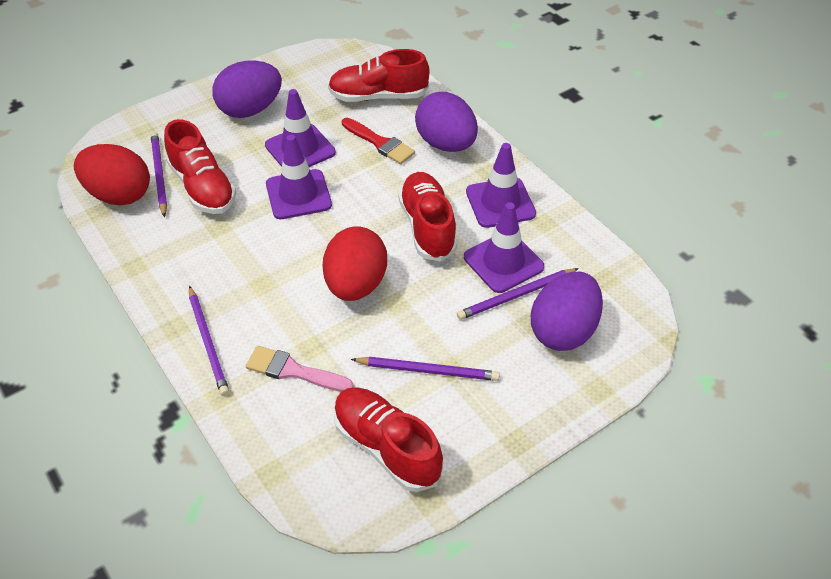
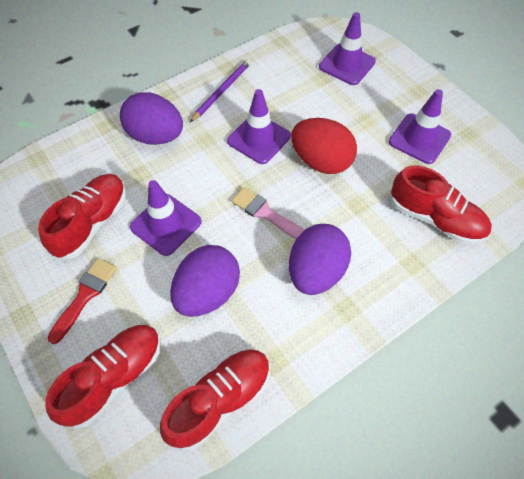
purple pencil: 4 -> 1
red egg: 2 -> 1

